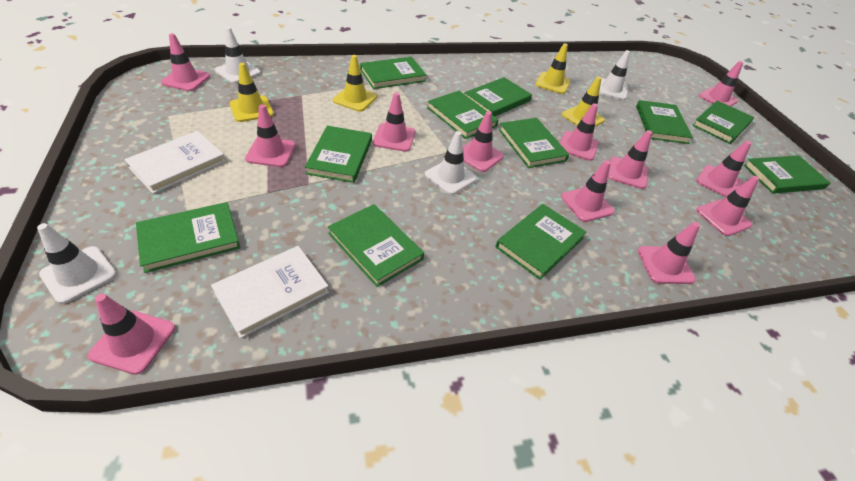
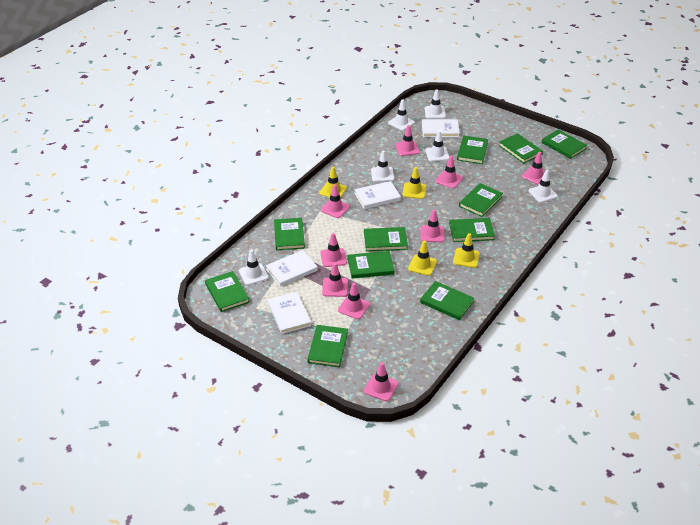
pink traffic cone: 12 -> 9
white book: 2 -> 4
white traffic cone: 4 -> 6

